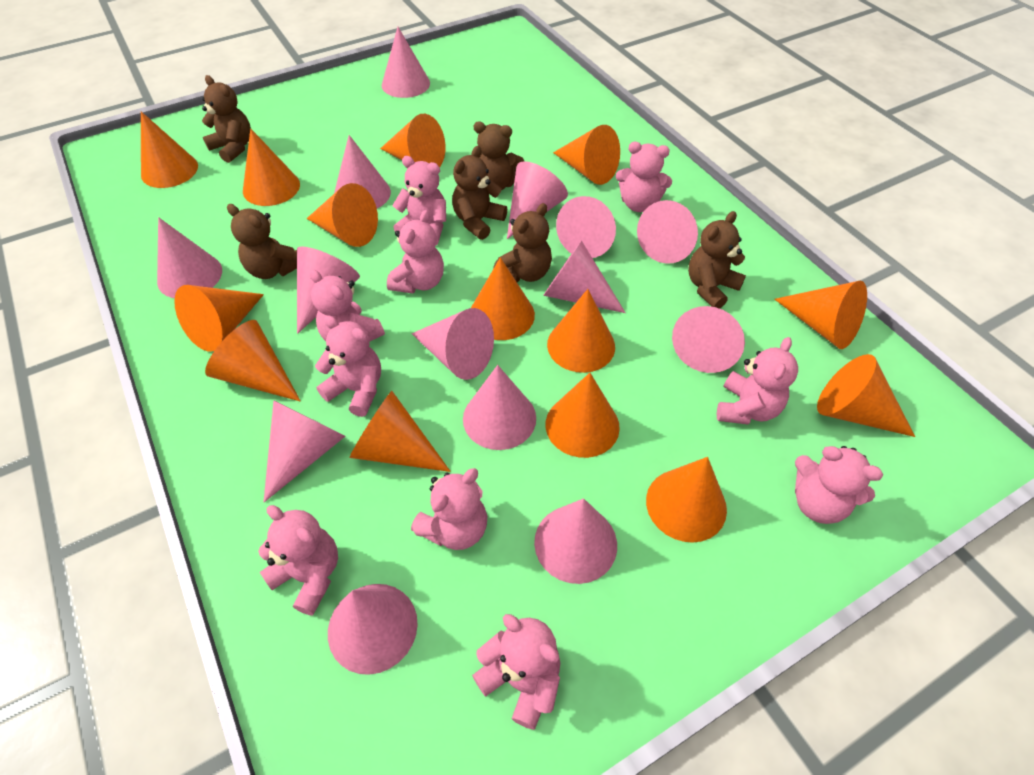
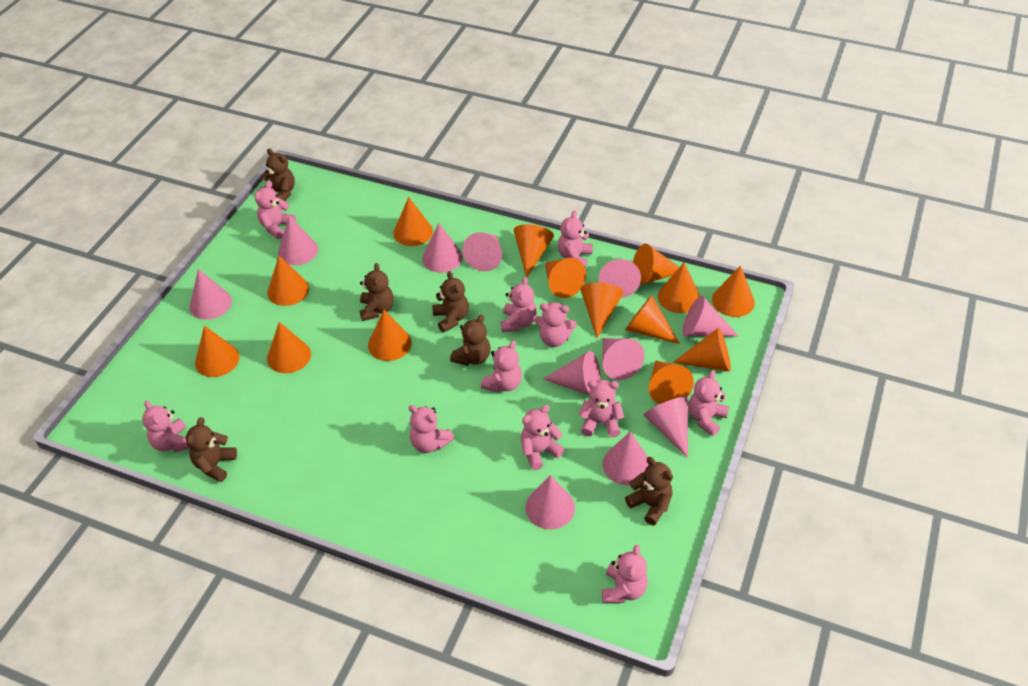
pink cone: 14 -> 11
pink teddy bear: 10 -> 11

